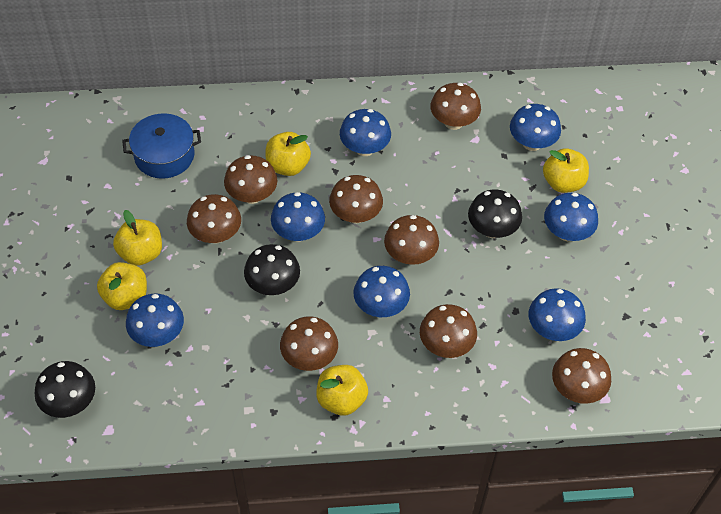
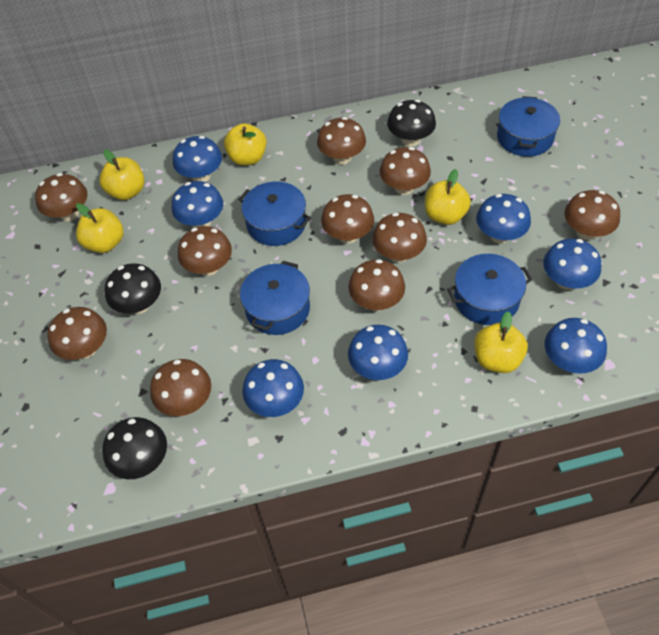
blue pot: 1 -> 4
brown mushroom: 8 -> 10

